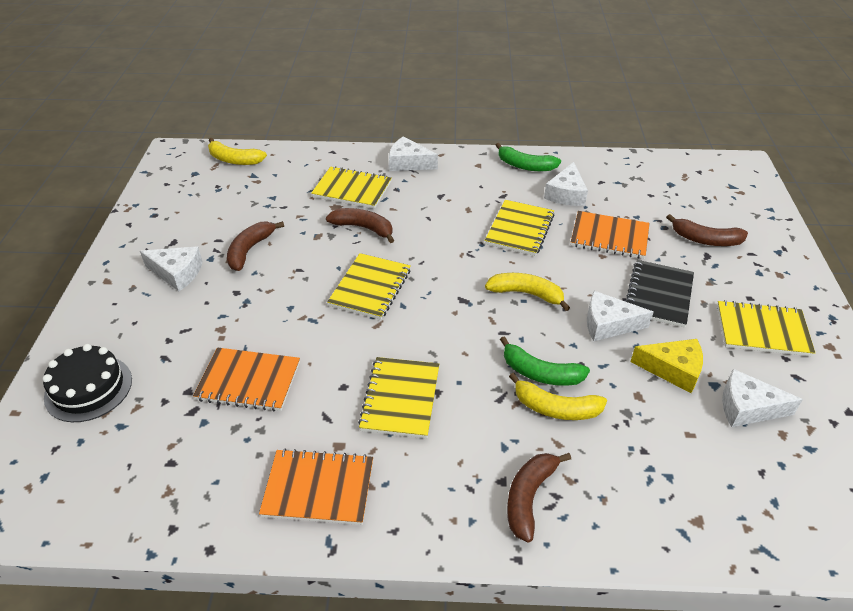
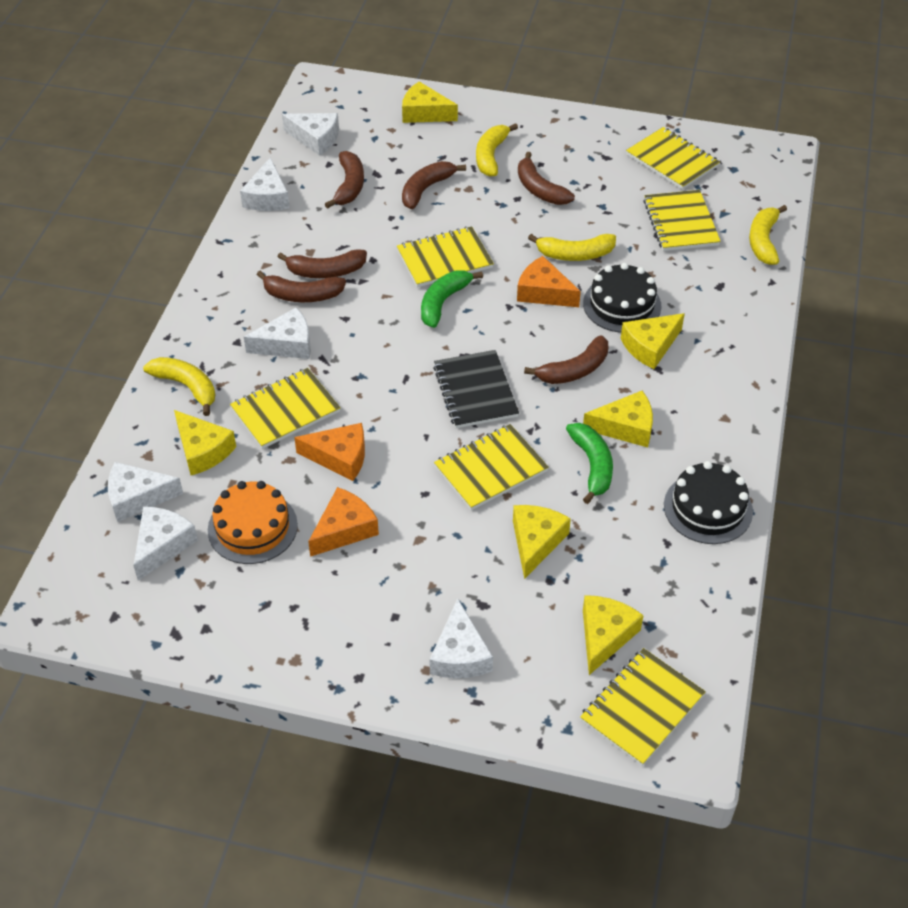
black cake: 1 -> 2
brown banana: 4 -> 6
orange cake: 0 -> 1
orange cheese: 0 -> 3
orange notebook: 3 -> 0
white cheese: 5 -> 6
yellow banana: 3 -> 4
yellow cheese: 1 -> 6
yellow notebook: 5 -> 6

